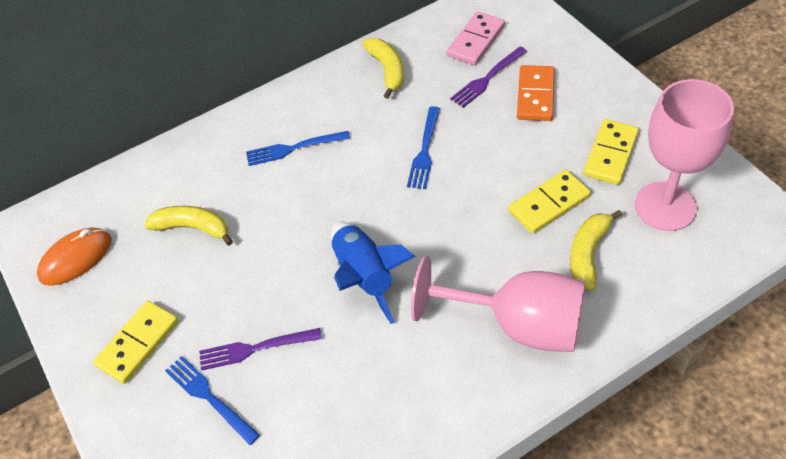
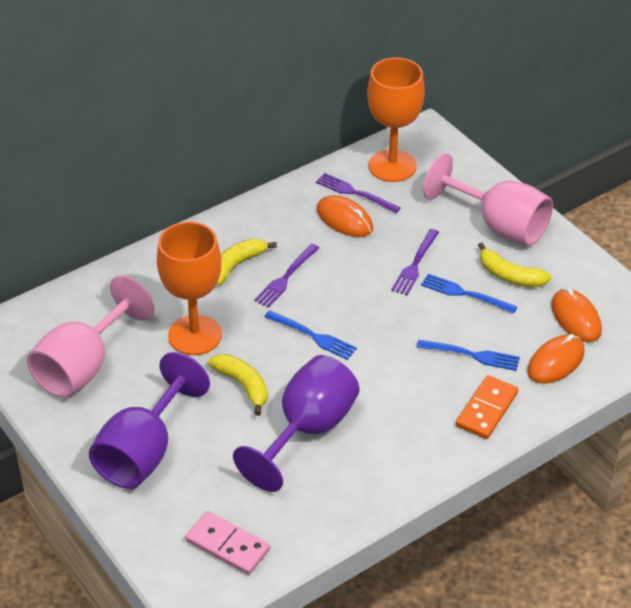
blue rocket: 1 -> 0
orange goblet: 0 -> 2
orange mouse: 1 -> 3
purple fork: 2 -> 3
purple goblet: 0 -> 2
yellow domino: 3 -> 0

